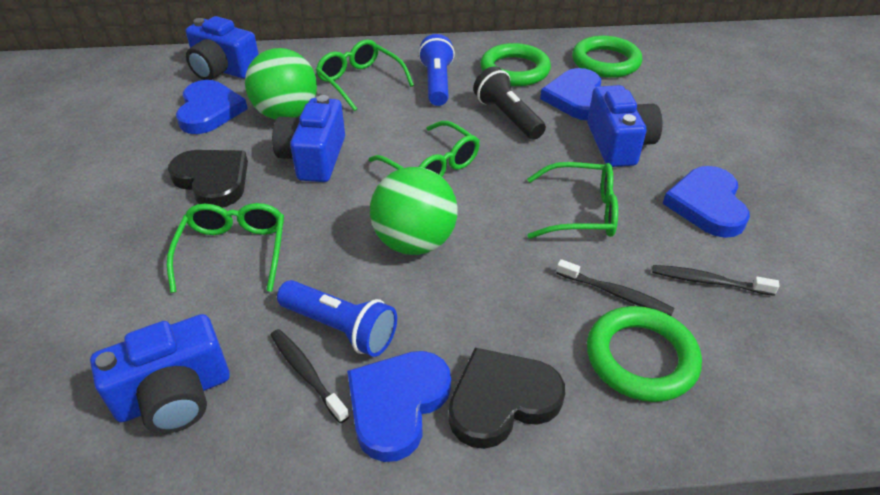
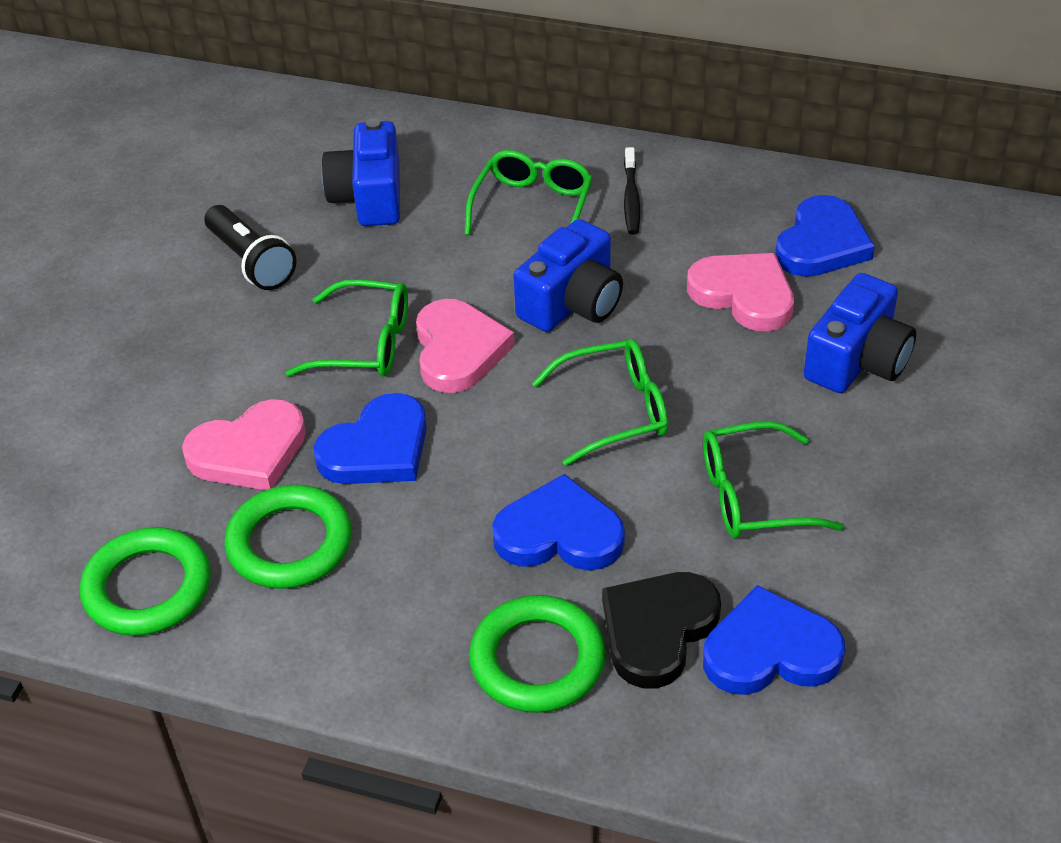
black heart: 2 -> 1
black toothbrush: 3 -> 1
blue camera: 4 -> 3
blue flashlight: 2 -> 0
green ball: 2 -> 0
pink heart: 0 -> 3

